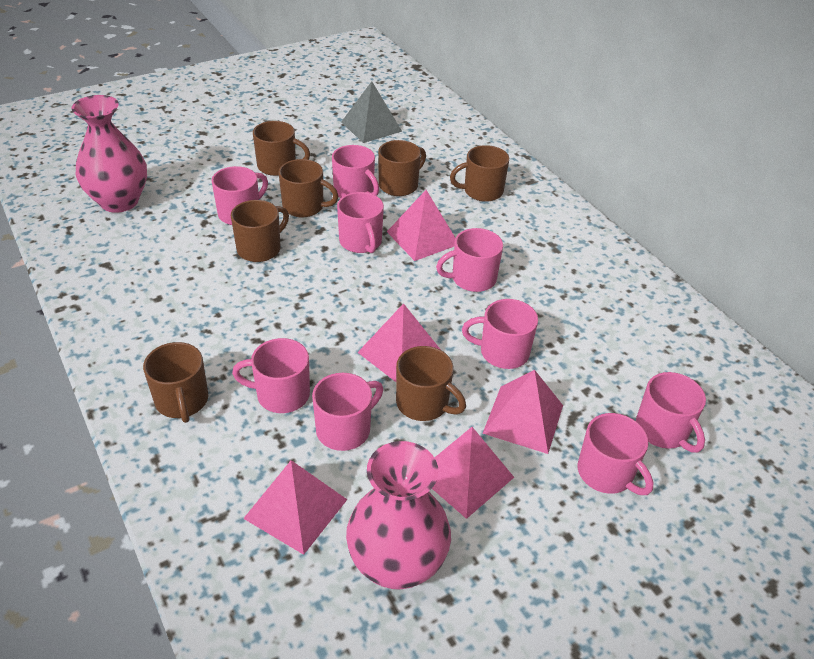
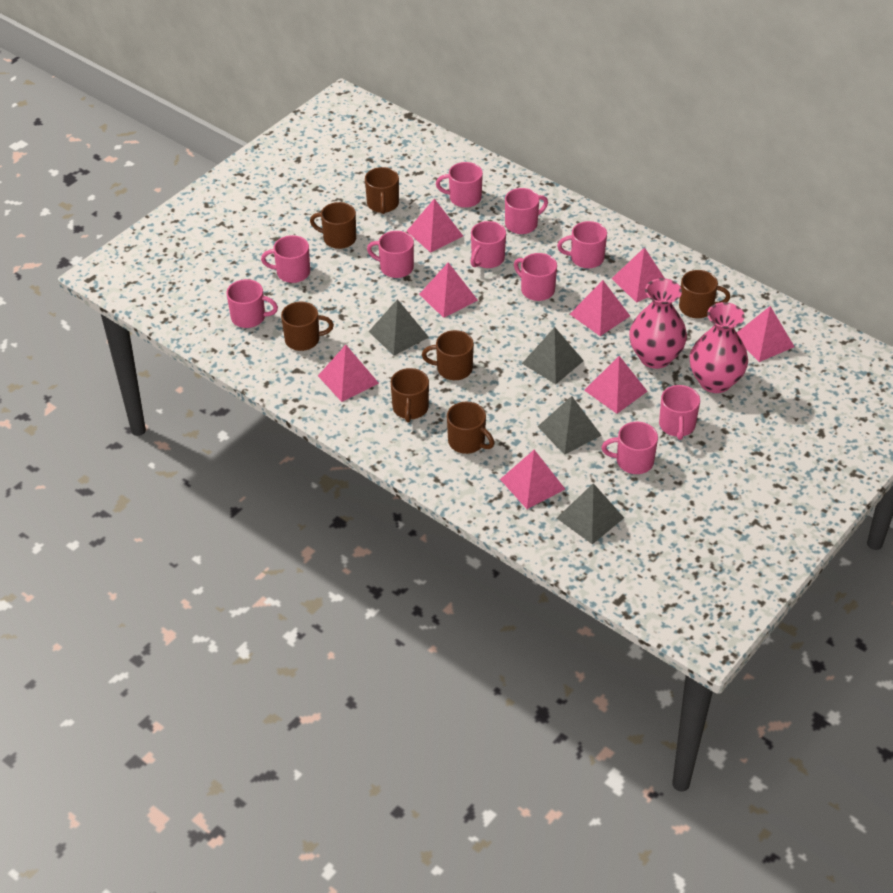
grey pyramid: 1 -> 4
pink mug: 9 -> 10
pink pyramid: 5 -> 8

